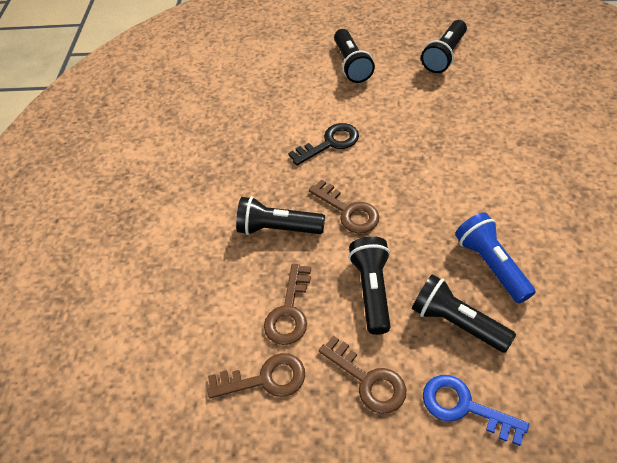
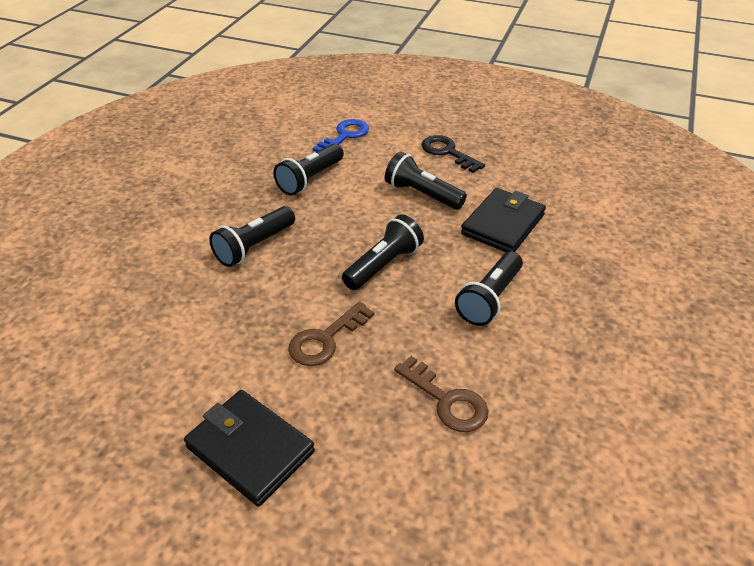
black wallet: 0 -> 2
blue flashlight: 1 -> 0
brown key: 4 -> 2

